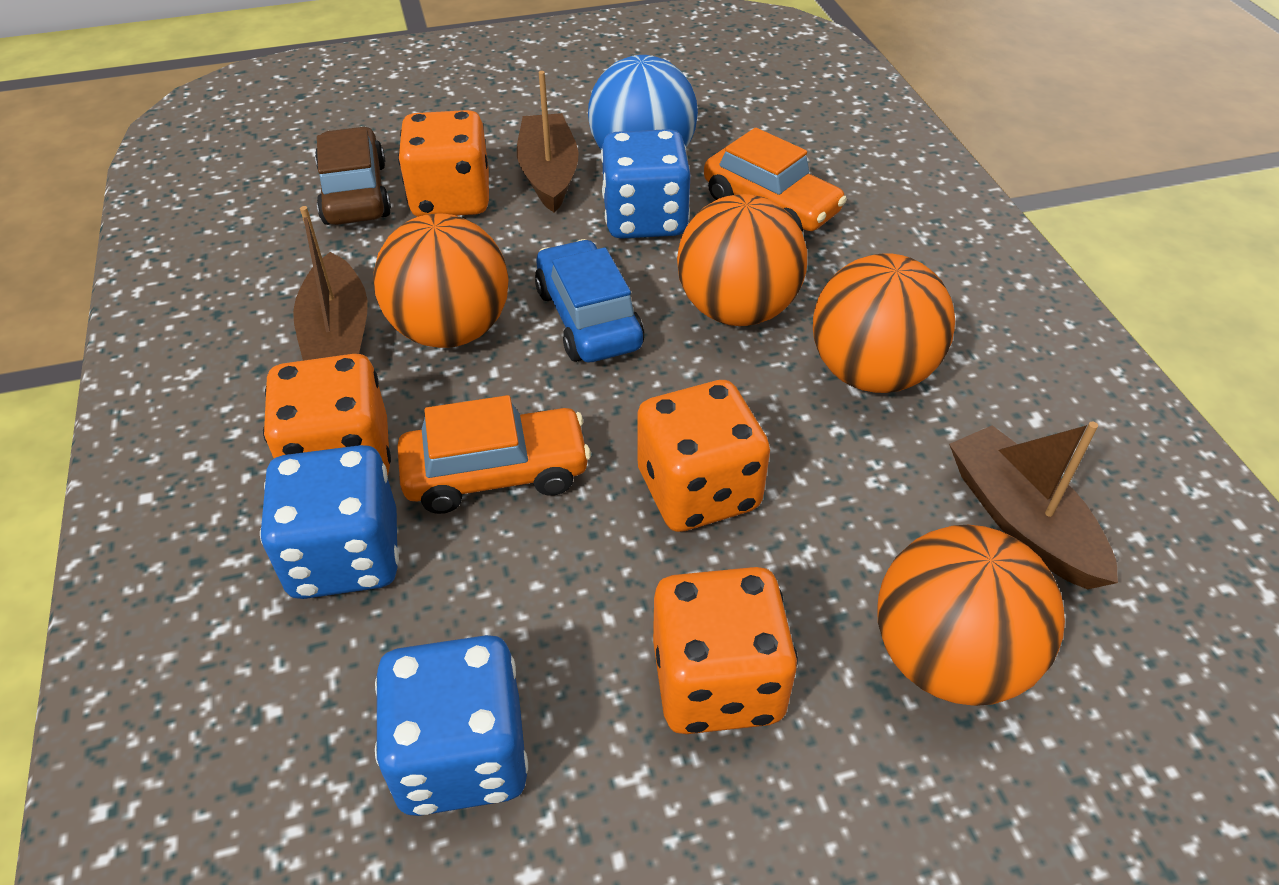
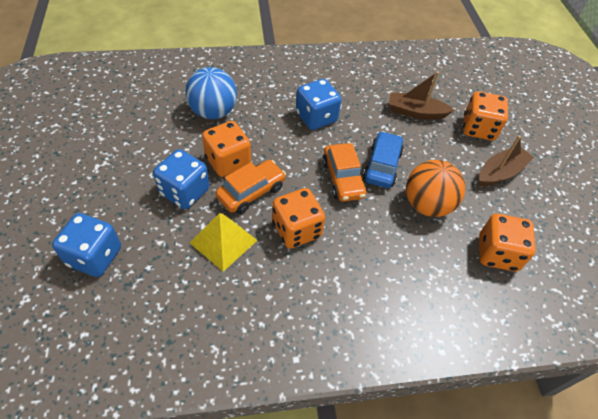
brown boat: 3 -> 2
brown car: 1 -> 0
orange ball: 4 -> 1
yellow pyramid: 0 -> 1

